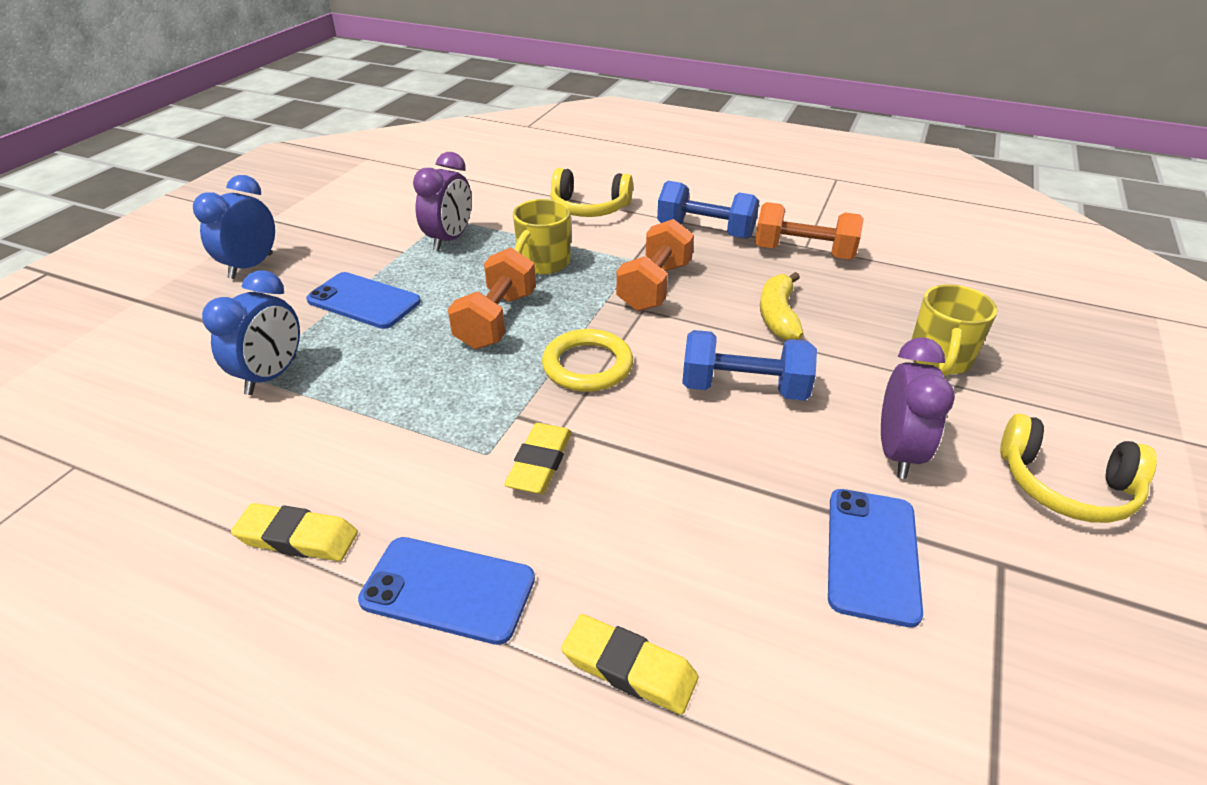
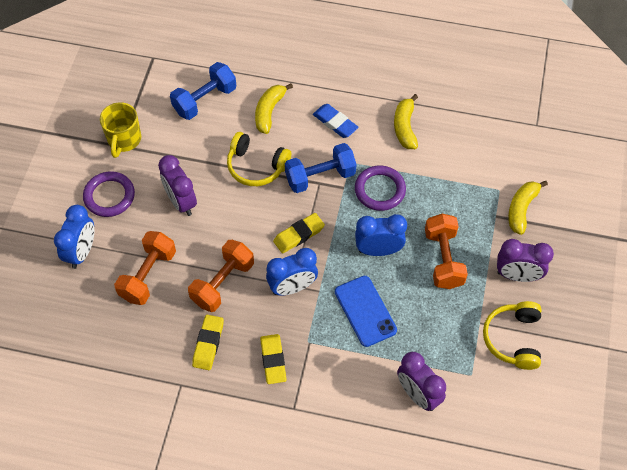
blue clock: 2 -> 3
blue eraser: 0 -> 1
blue phone: 3 -> 1
purple clock: 2 -> 3
purple ring: 0 -> 2
yellow banana: 1 -> 3
yellow mug: 2 -> 1
yellow ring: 1 -> 0

